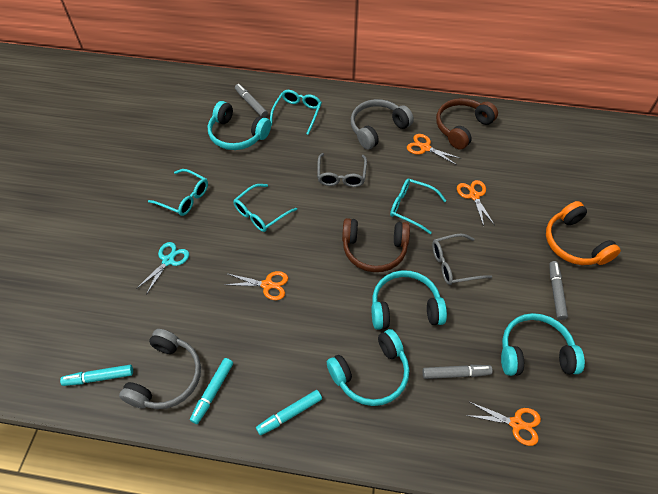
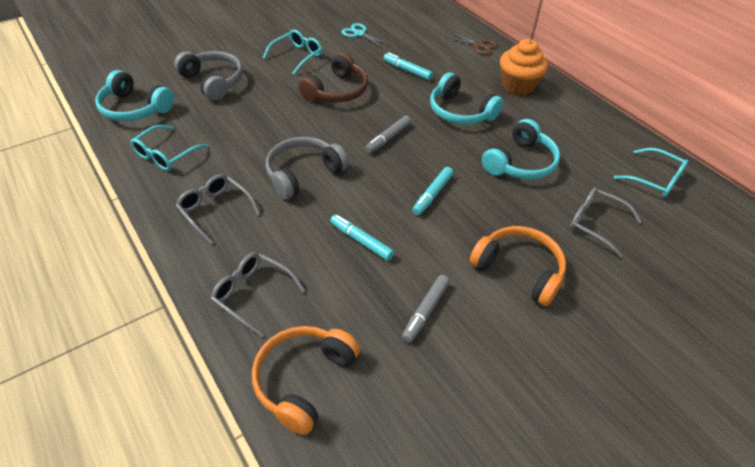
brown headphones: 2 -> 1
brown scissors: 0 -> 1
grey glasses: 2 -> 3
grey marker: 3 -> 2
orange cupcake: 0 -> 1
orange headphones: 1 -> 2
orange scissors: 4 -> 0
turquoise glasses: 4 -> 3
turquoise headphones: 4 -> 3

